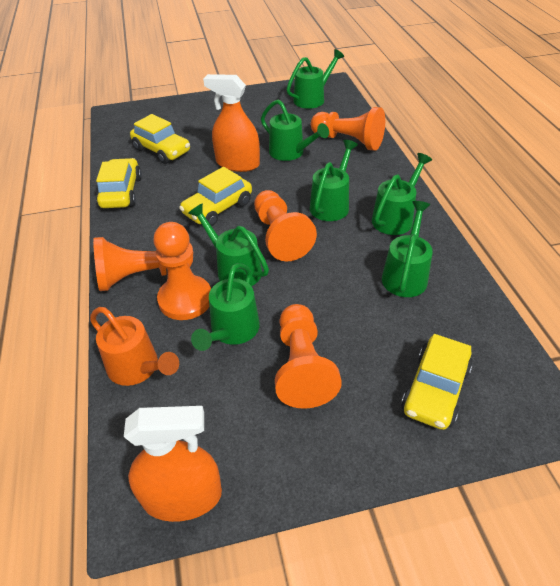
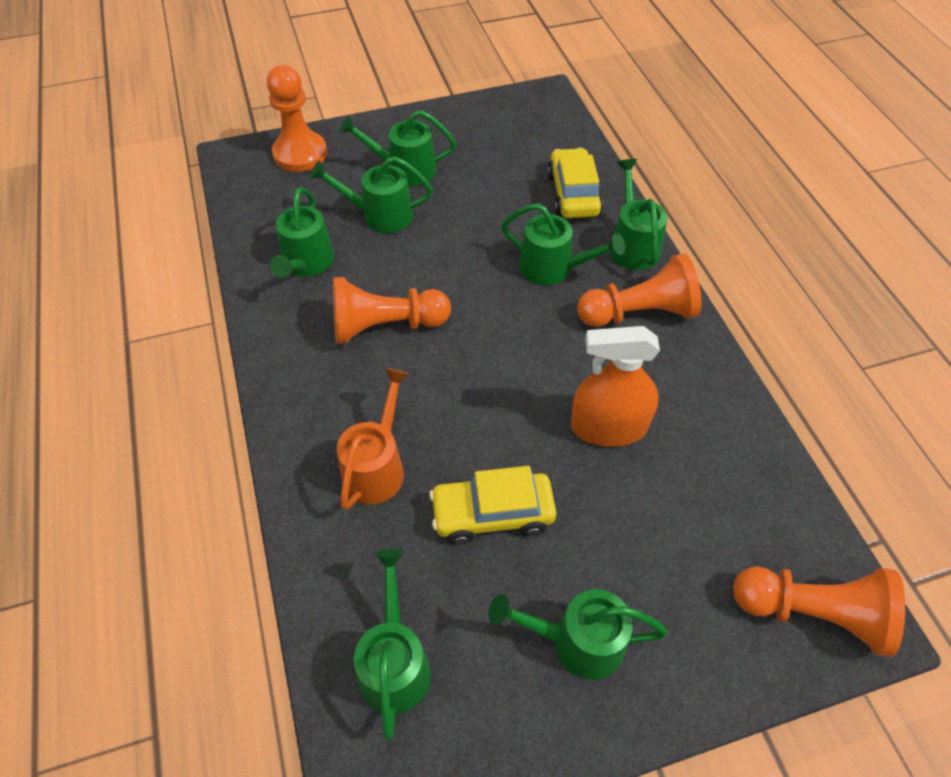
orange pawn: 5 -> 4
orange spray bottle: 2 -> 1
yellow car: 4 -> 2

